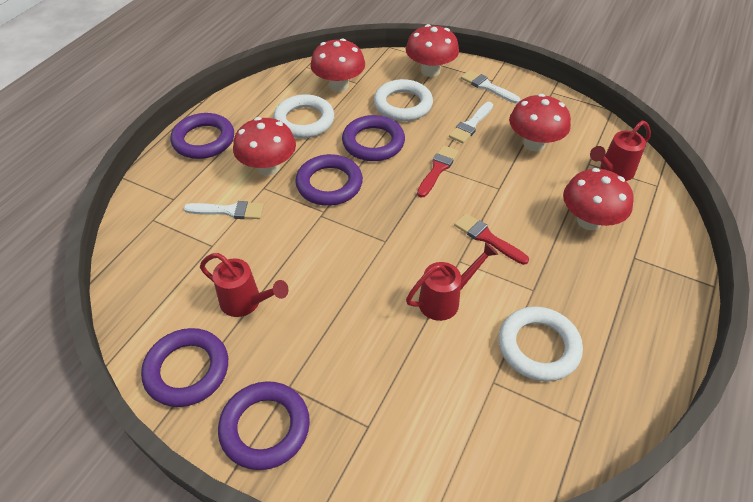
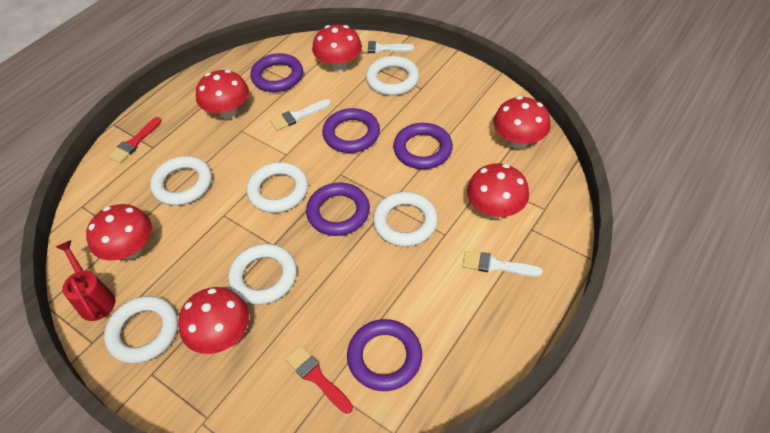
red mushroom: 5 -> 6
red watering can: 3 -> 1
white ring: 3 -> 6

